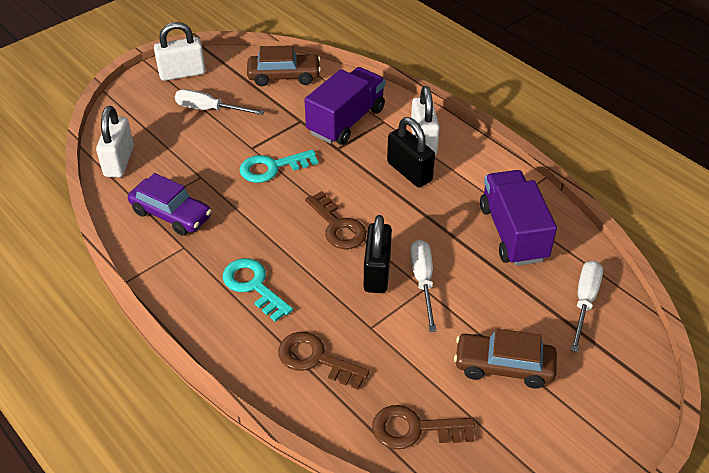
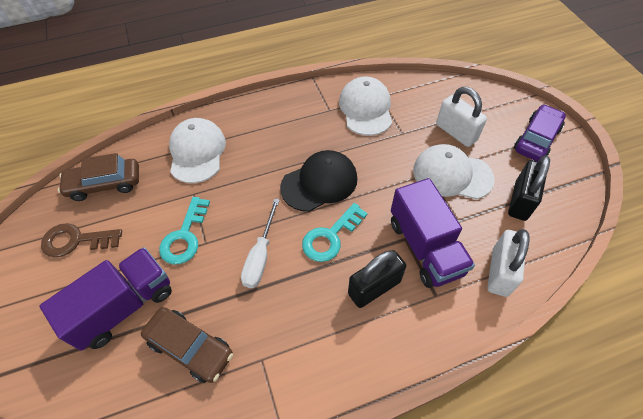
black cap: 0 -> 1
brown key: 3 -> 1
white cap: 0 -> 3
white padlock: 3 -> 2
white screwdriver: 3 -> 1

